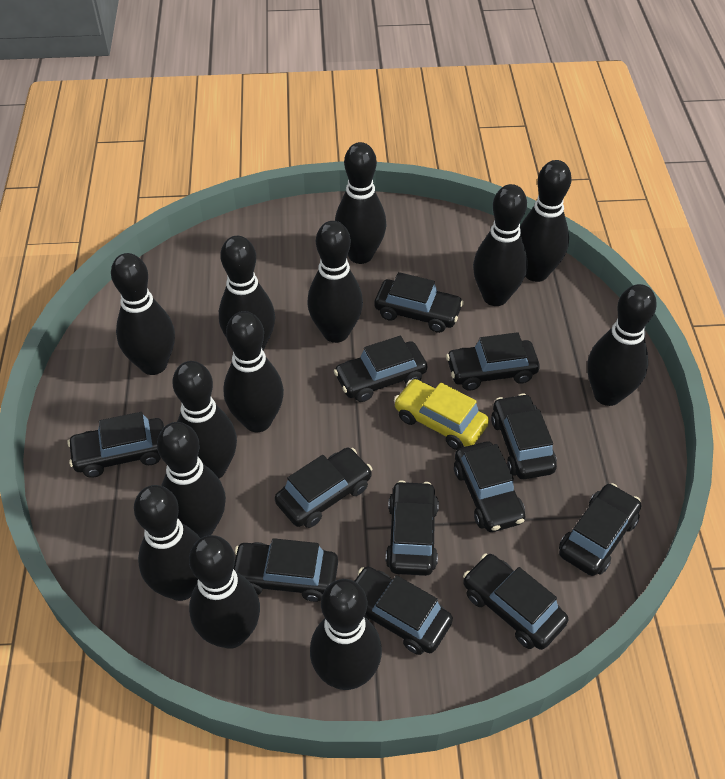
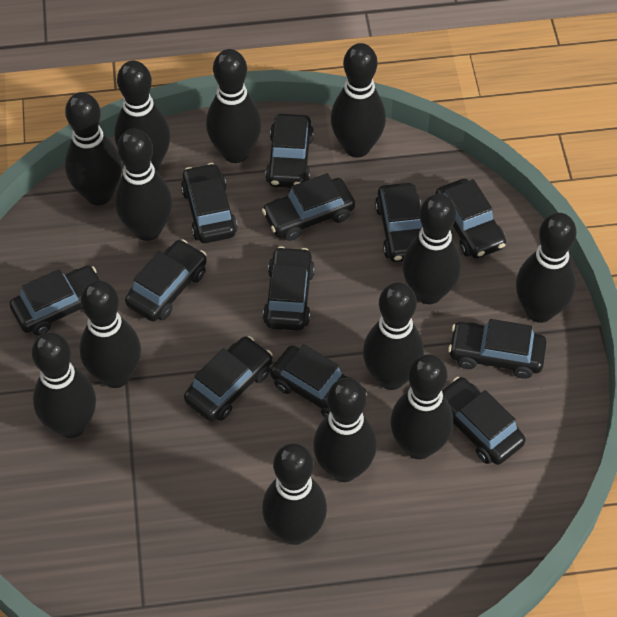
yellow car: 1 -> 0

